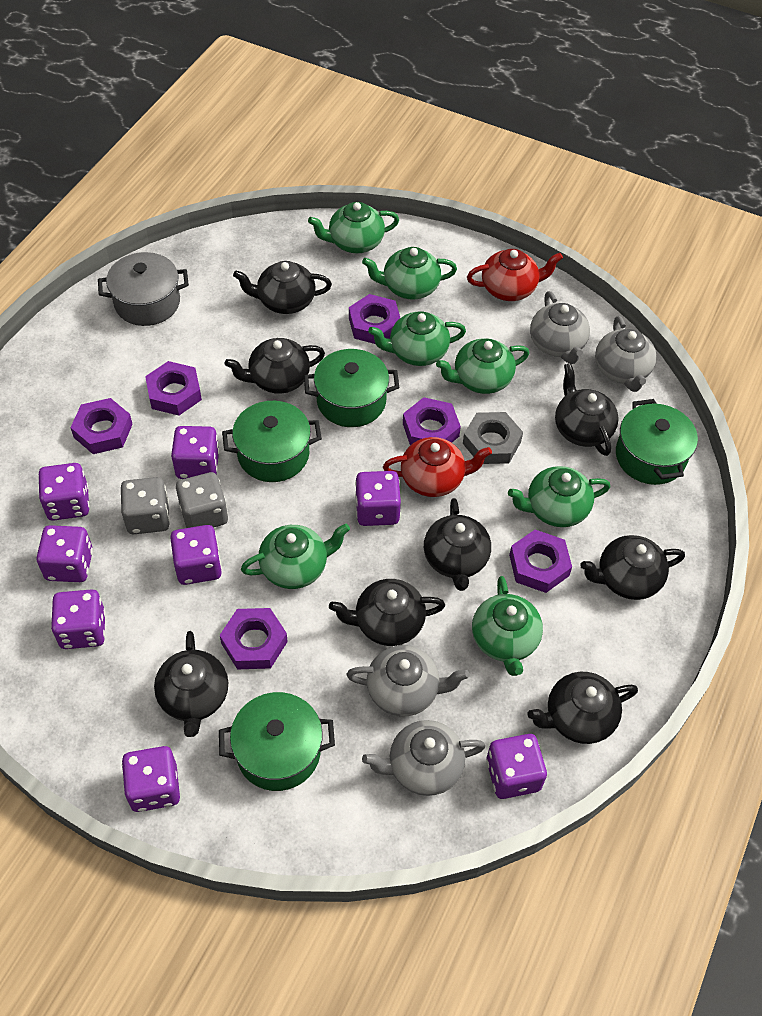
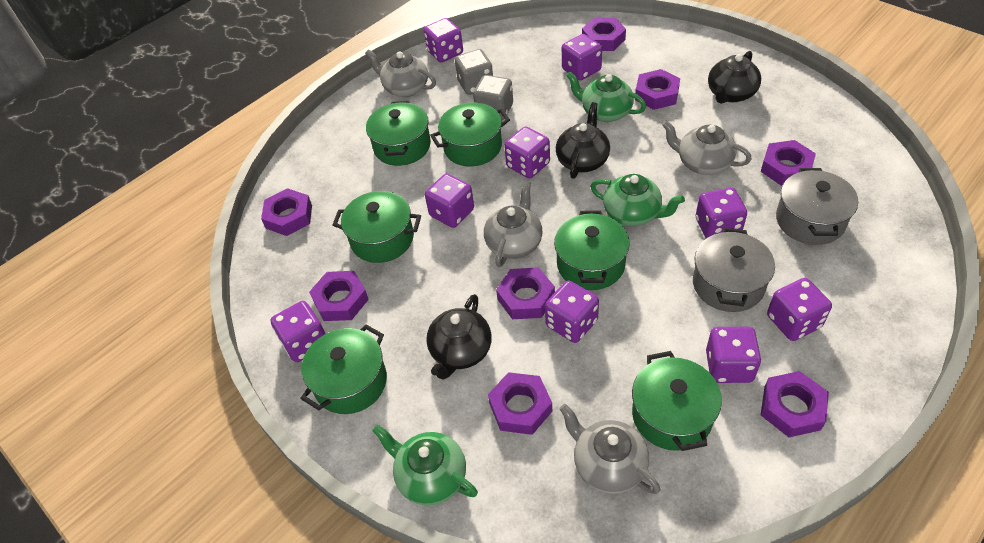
black teapot: 8 -> 3
green pot: 4 -> 6
green teapot: 7 -> 3
grey nut: 1 -> 0
grey pot: 1 -> 2
purple dice: 8 -> 9
purple nut: 6 -> 8
red teapot: 2 -> 0

